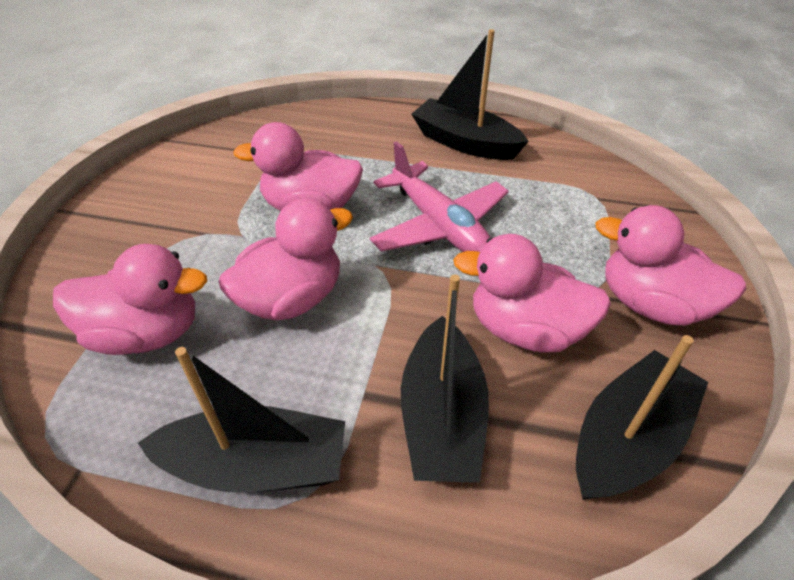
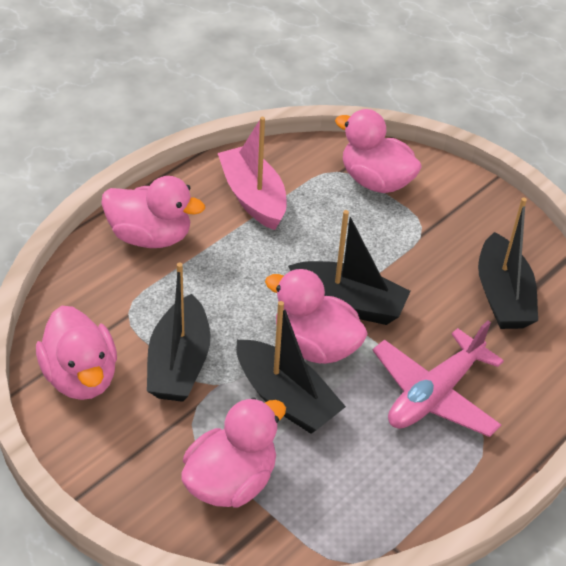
pink boat: 0 -> 1

